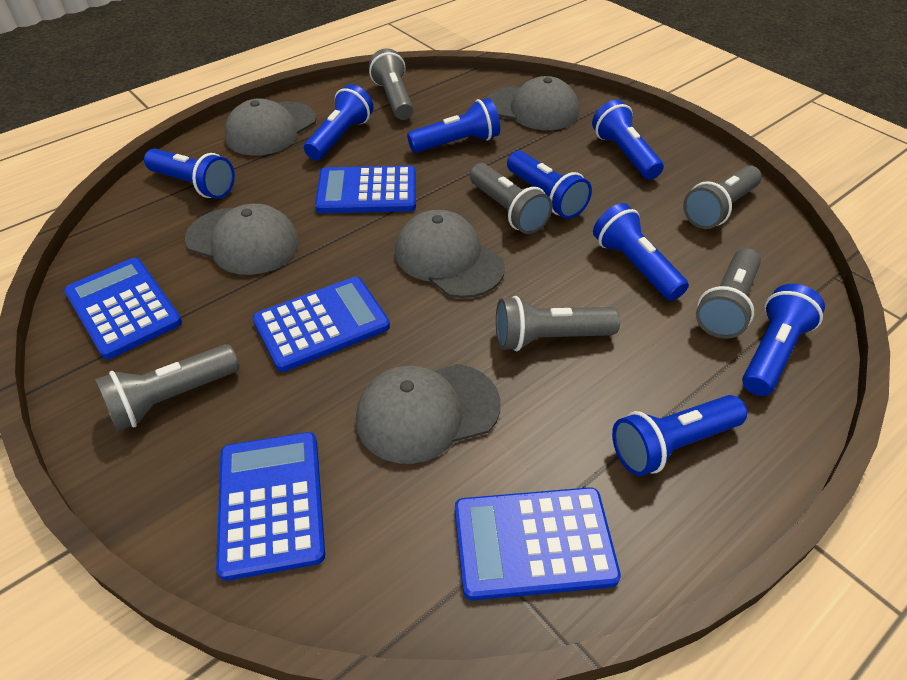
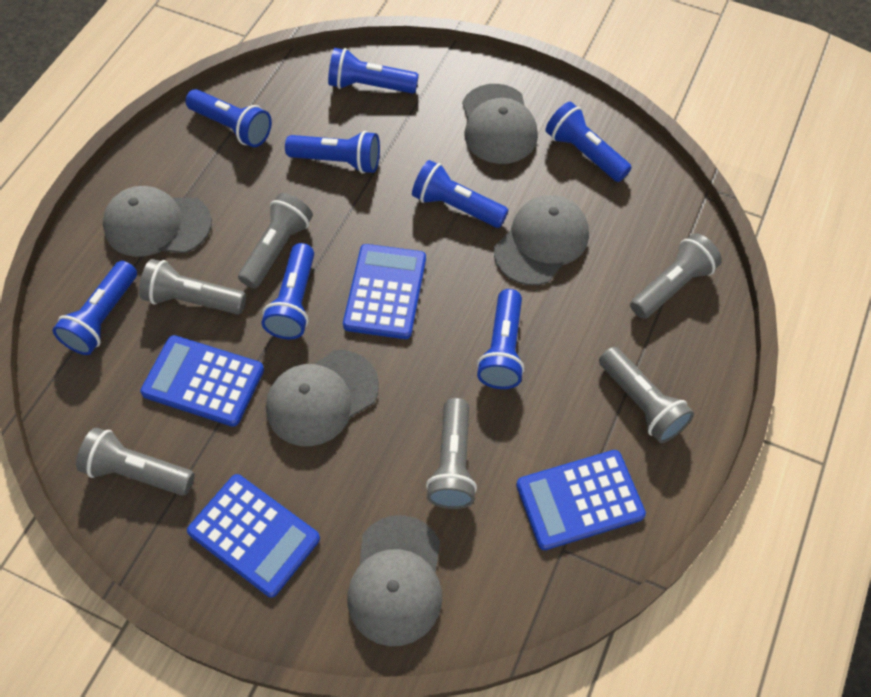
blue calculator: 5 -> 4

